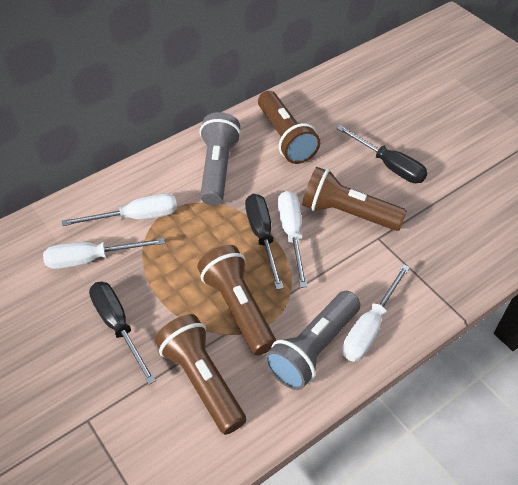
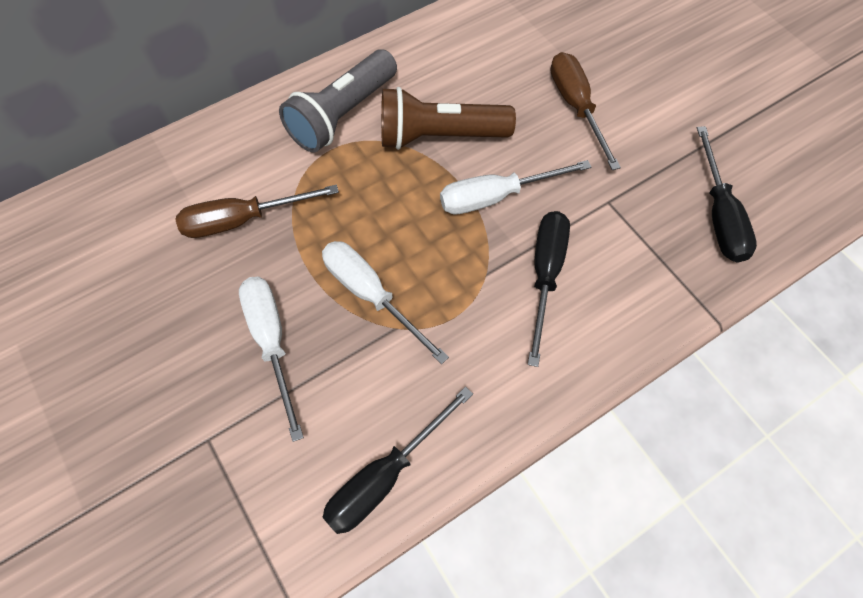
brown flashlight: 4 -> 1
brown screwdriver: 0 -> 2
grey flashlight: 2 -> 1
white screwdriver: 4 -> 3

